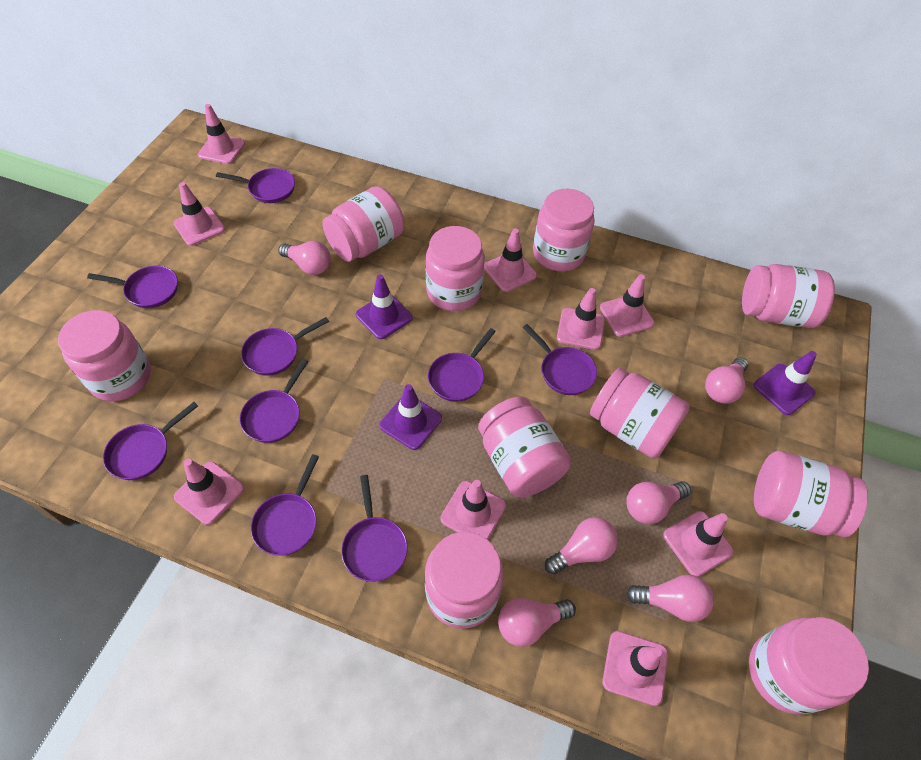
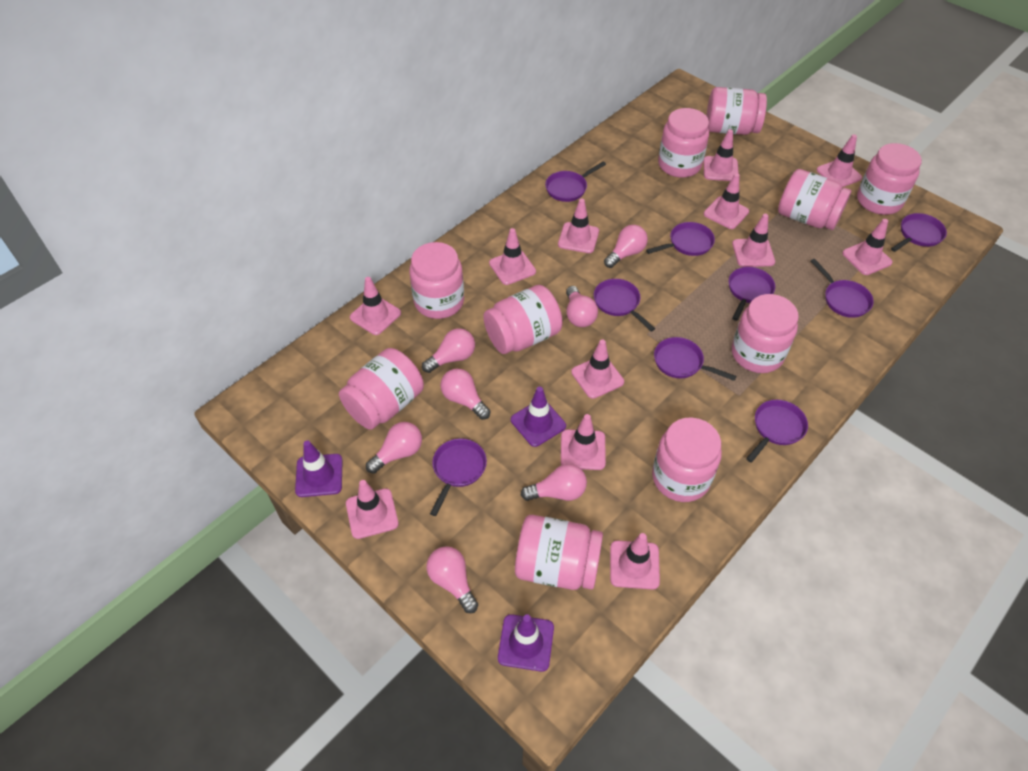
pink light bulb: 6 -> 7
pink traffic cone: 9 -> 12

